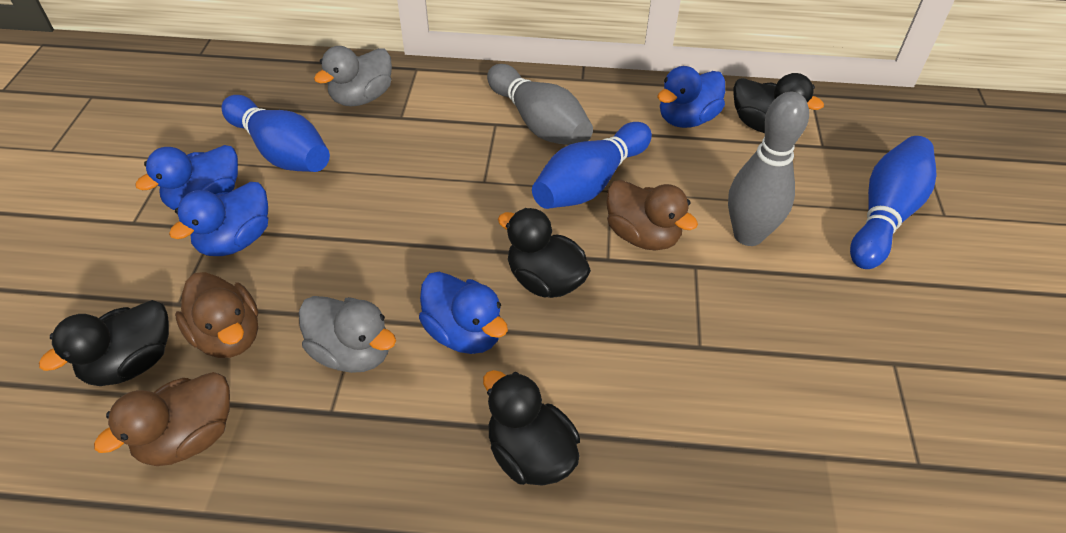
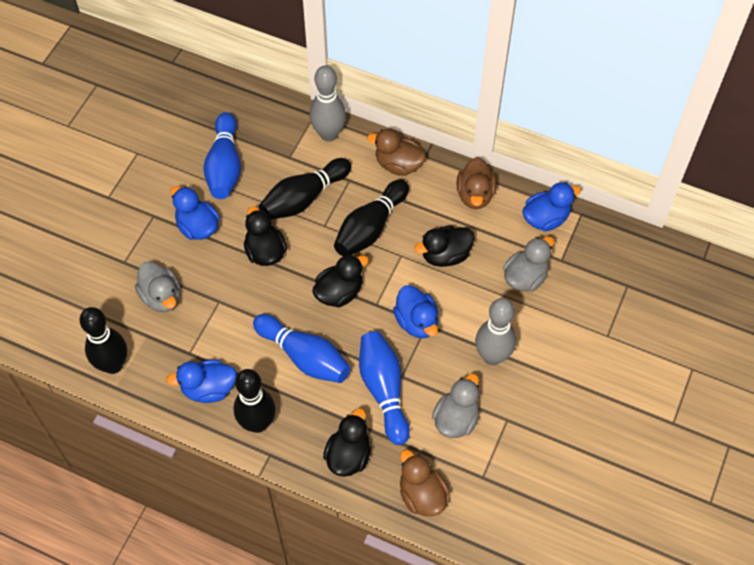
black bowling pin: 0 -> 4
grey duck: 2 -> 3

